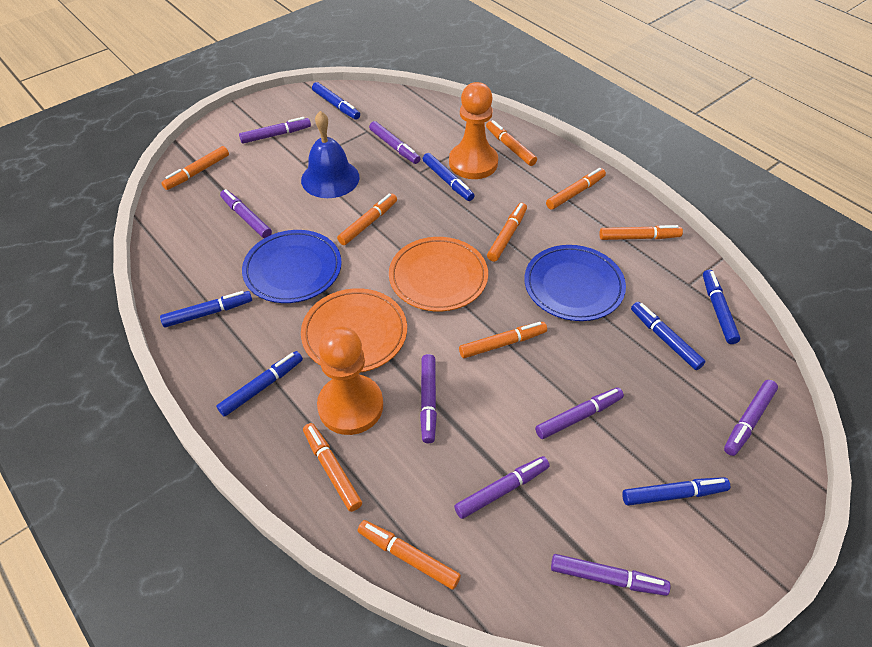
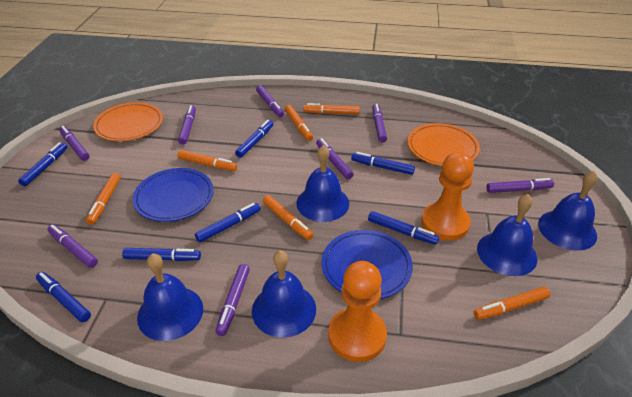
blue bell: 1 -> 5
orange marker: 9 -> 6

